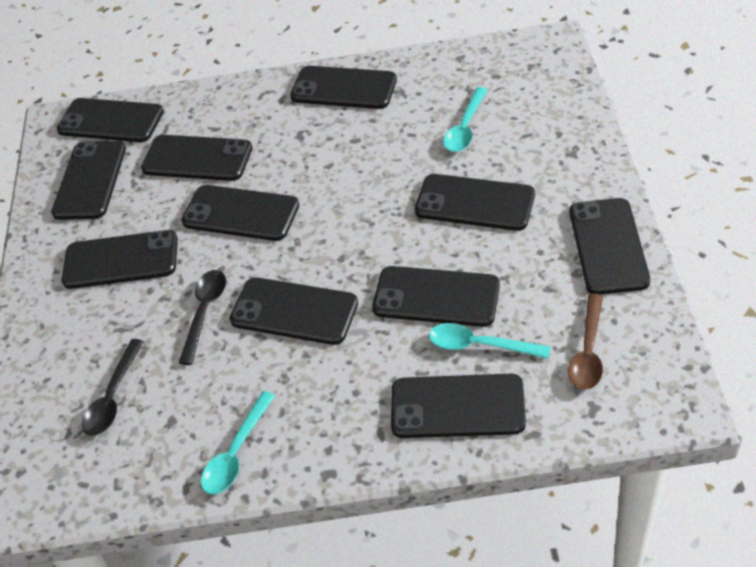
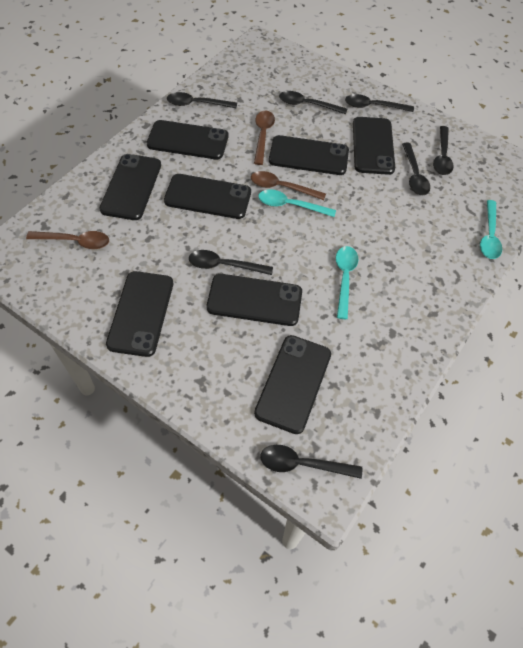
black phone: 11 -> 8
black spoon: 2 -> 7
brown spoon: 1 -> 3

